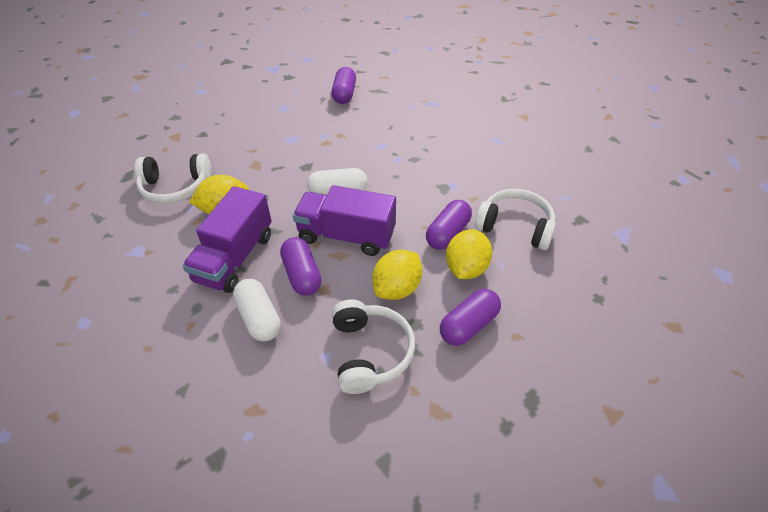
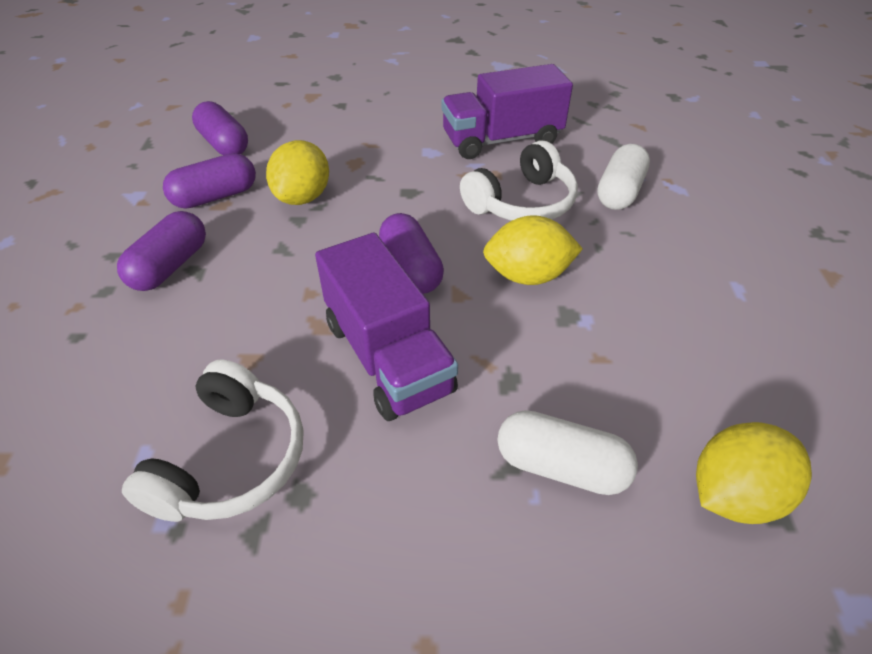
white headphones: 3 -> 2

